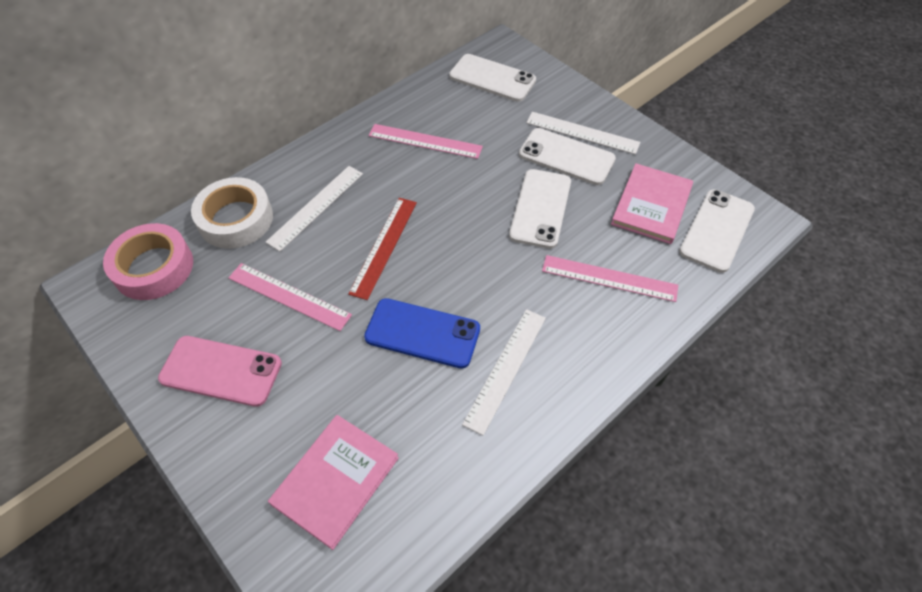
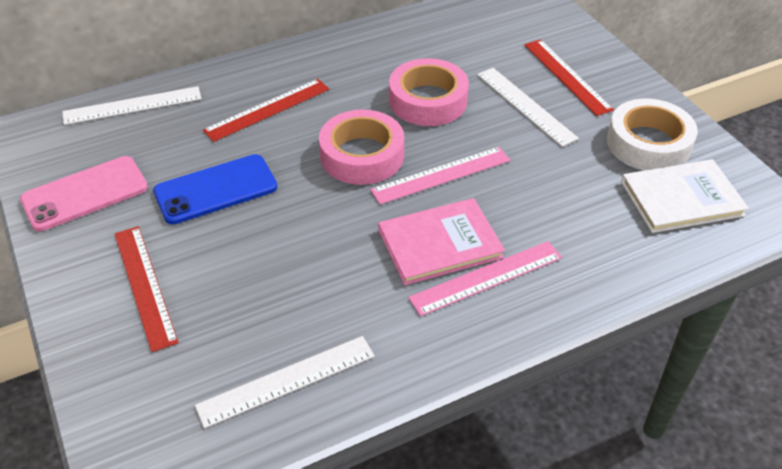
pink book: 2 -> 1
pink ruler: 3 -> 2
pink tape: 1 -> 2
red ruler: 1 -> 3
white book: 0 -> 1
white phone: 4 -> 0

